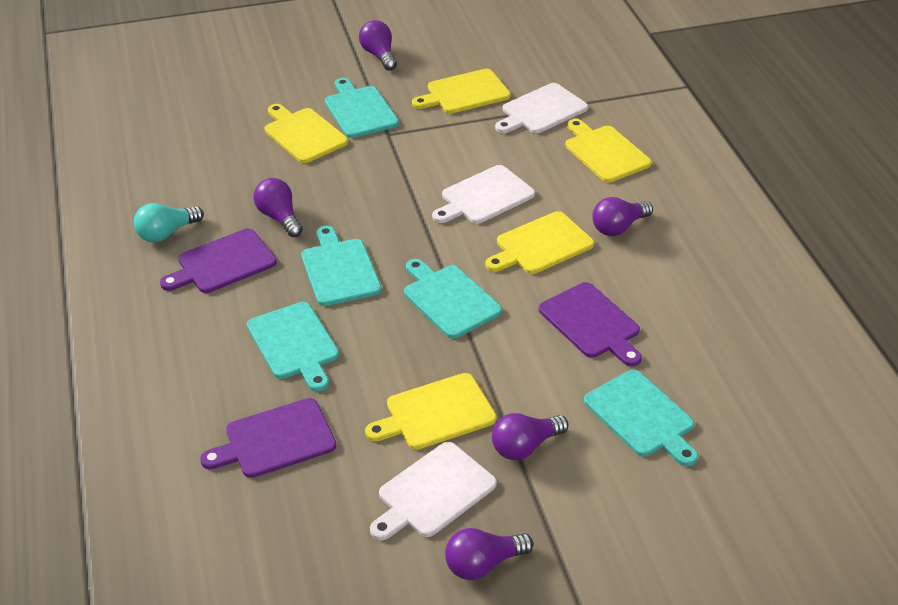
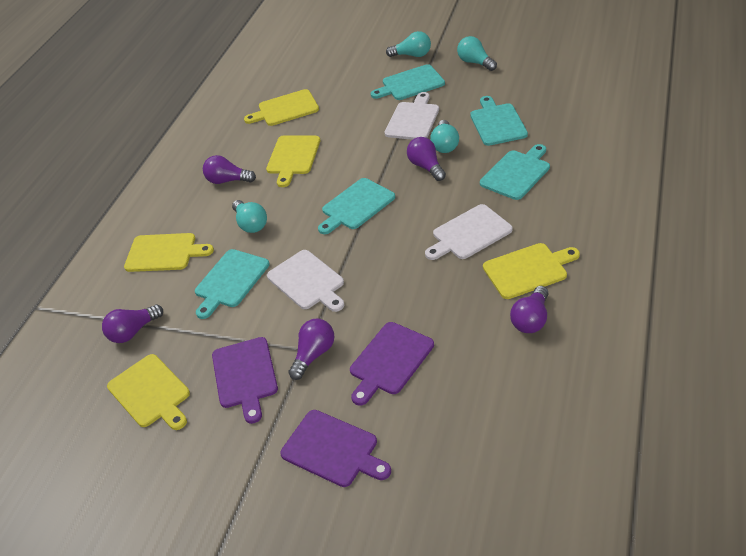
turquoise light bulb: 1 -> 4

